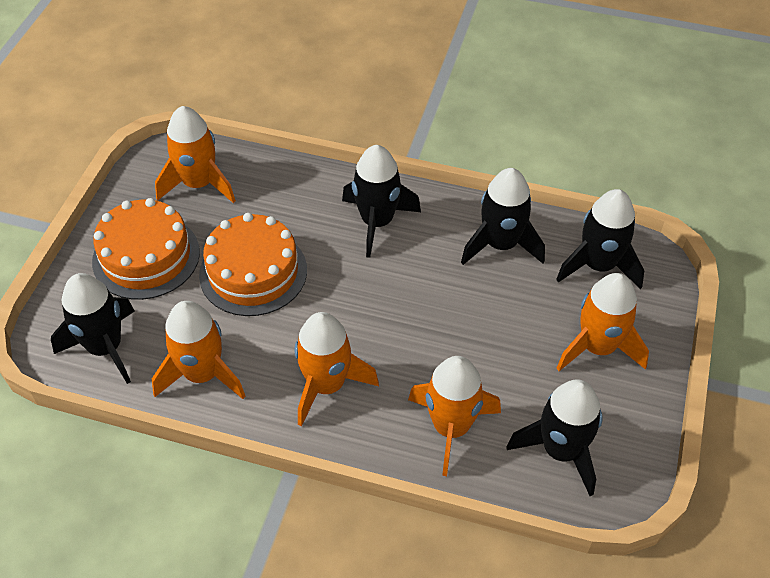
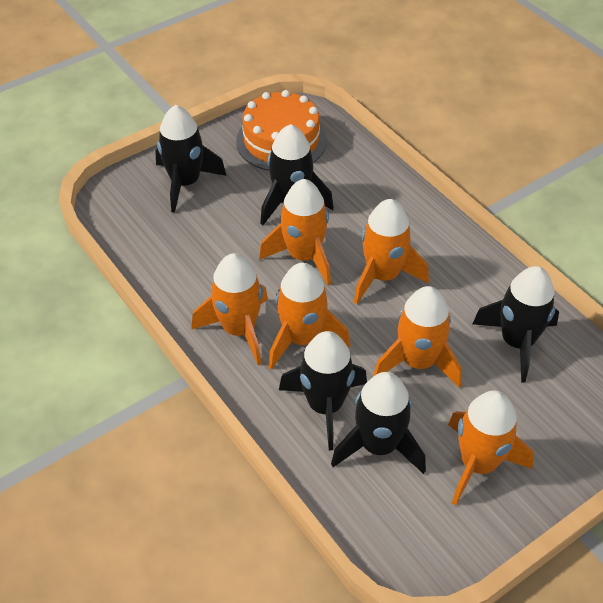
orange cake: 2 -> 1
orange rocket: 5 -> 6

